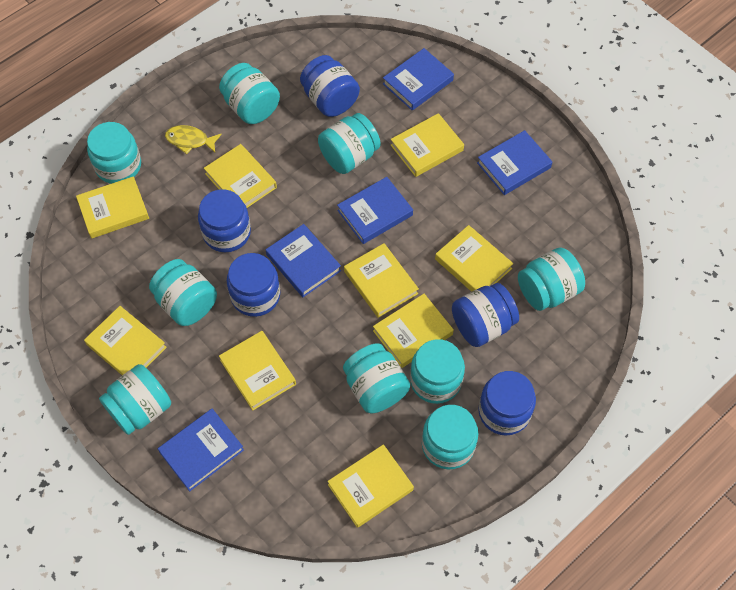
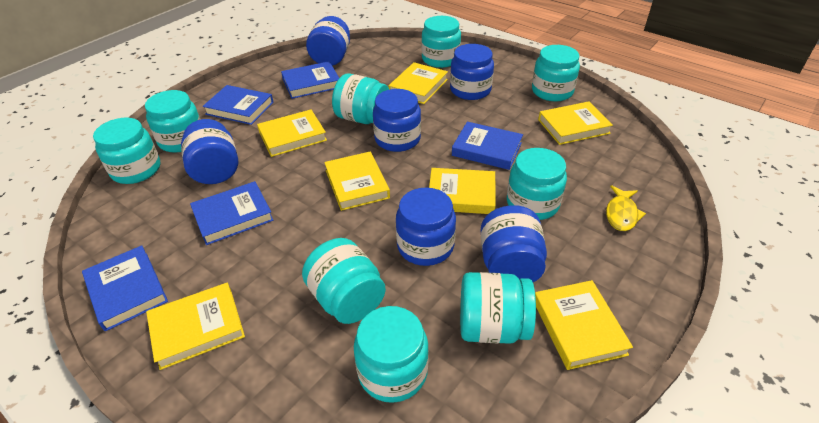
blue jar: 5 -> 6
yellow book: 9 -> 7

